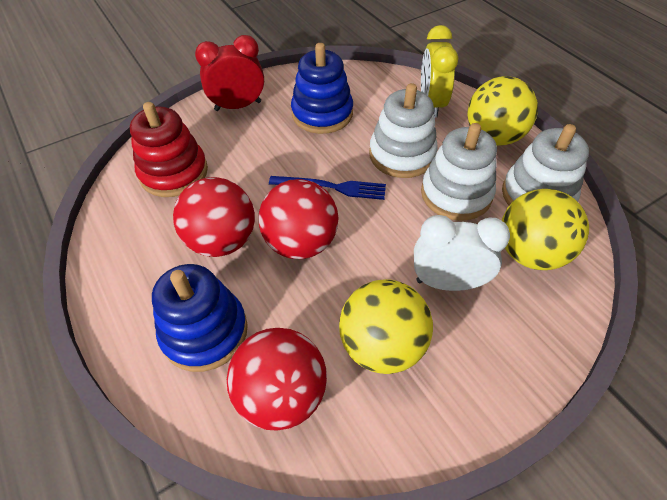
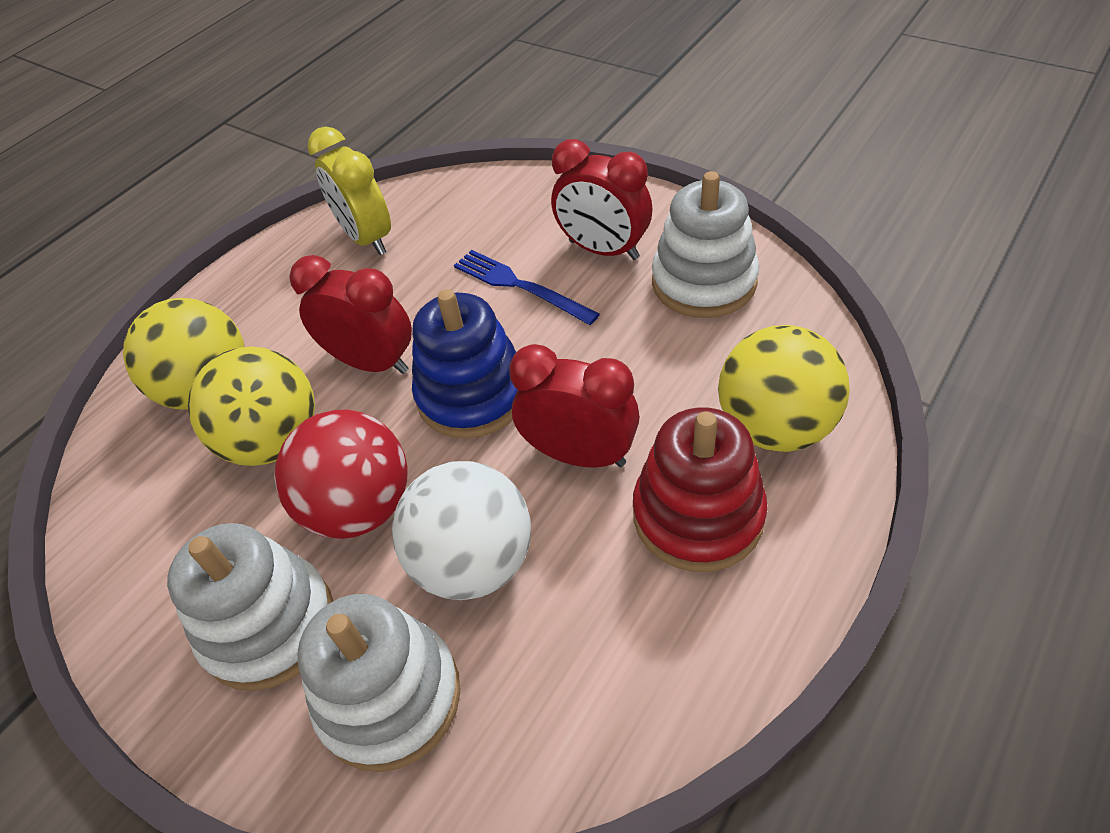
blue stacking toy: 2 -> 1
red ball: 3 -> 1
red clock: 1 -> 3
white ball: 0 -> 1
white clock: 1 -> 0

